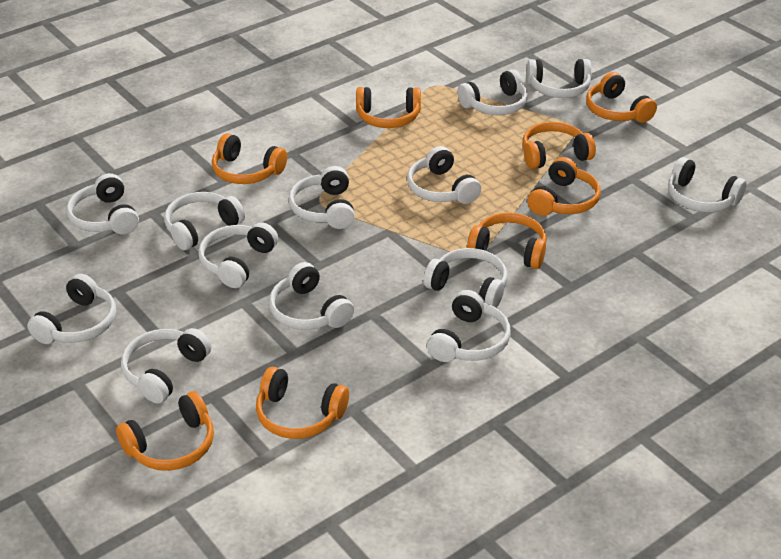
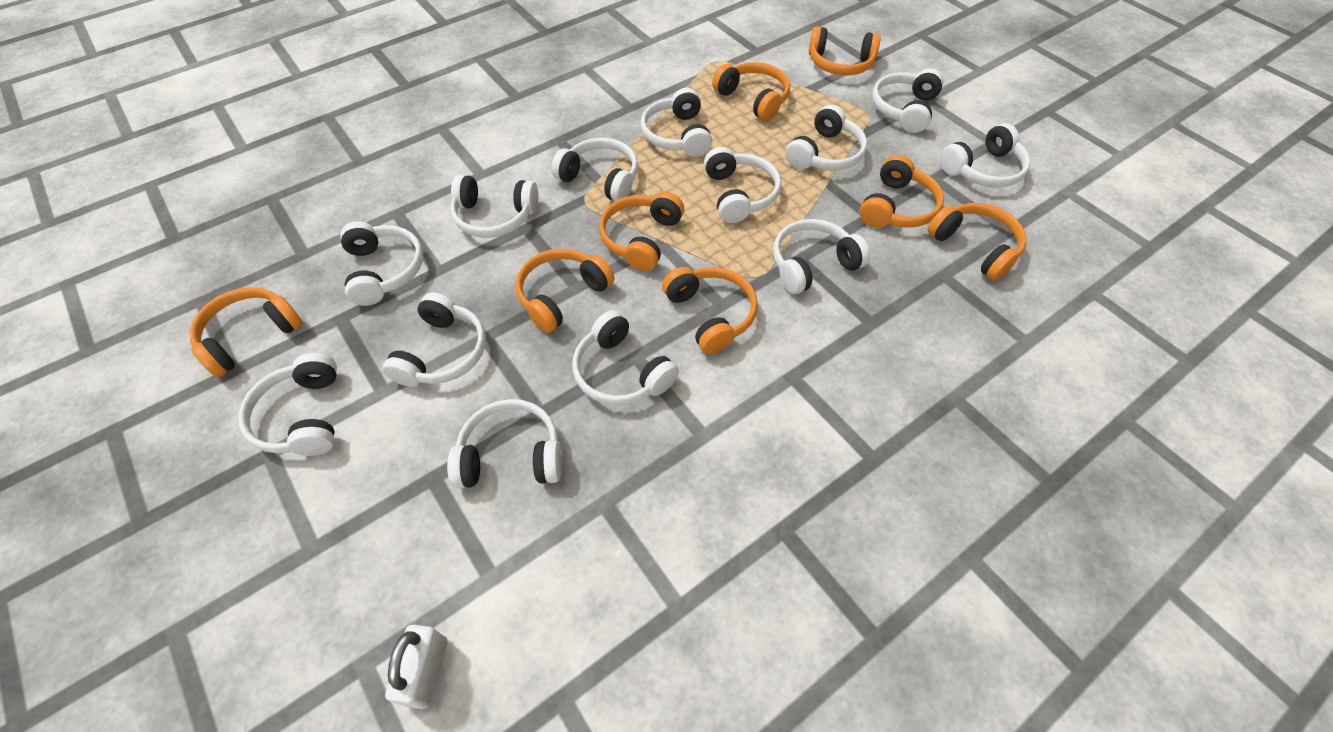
white padlock: 0 -> 1

